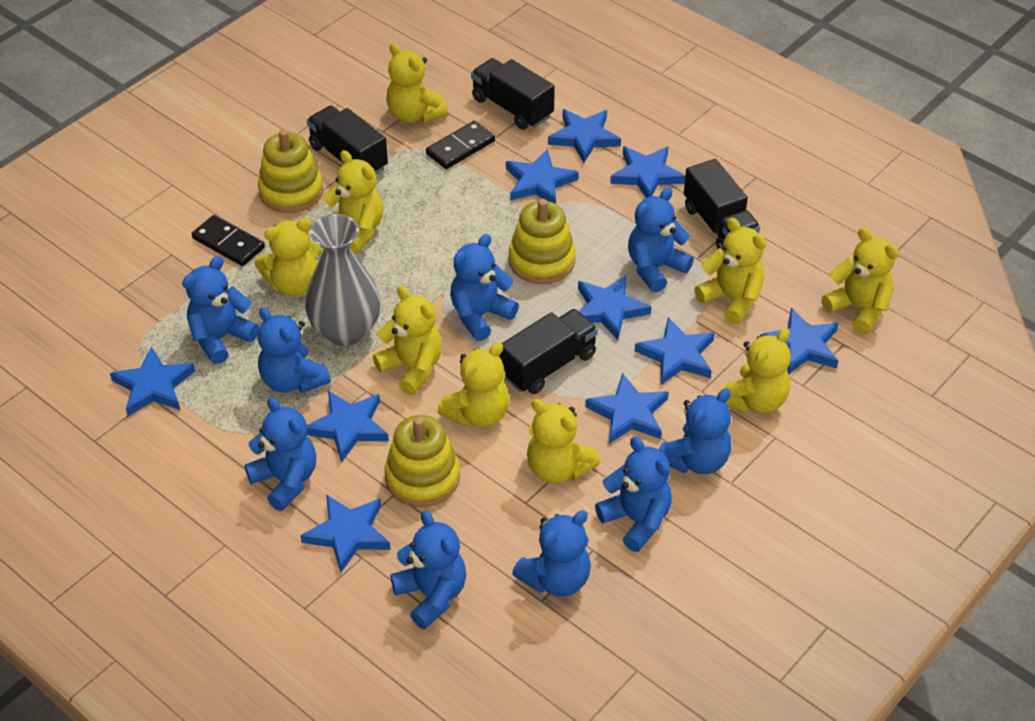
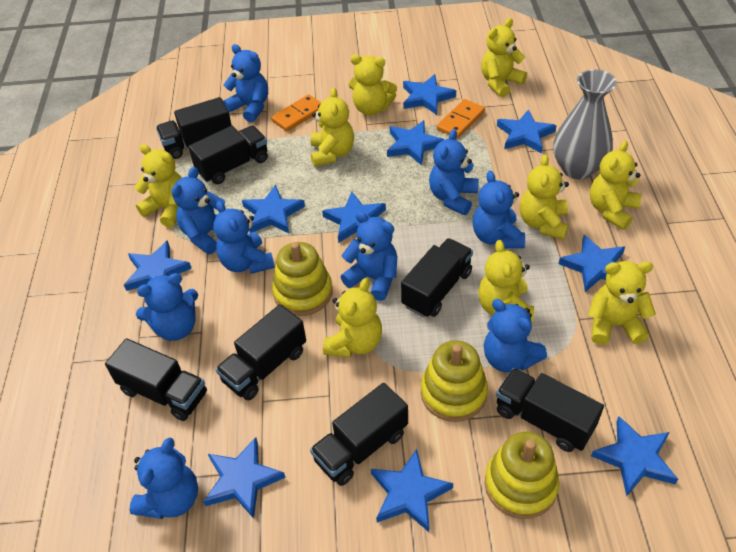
black domino: 2 -> 0
black truck: 4 -> 7
orange domino: 0 -> 2

